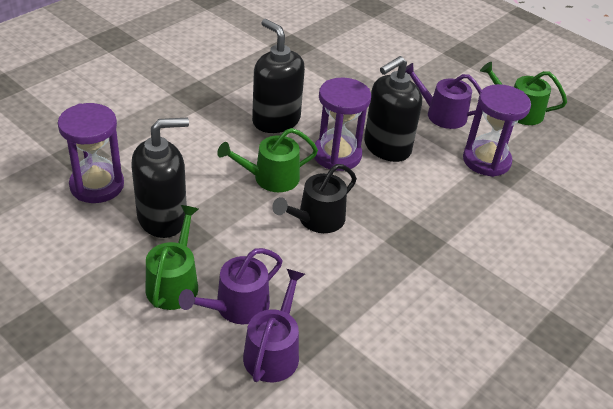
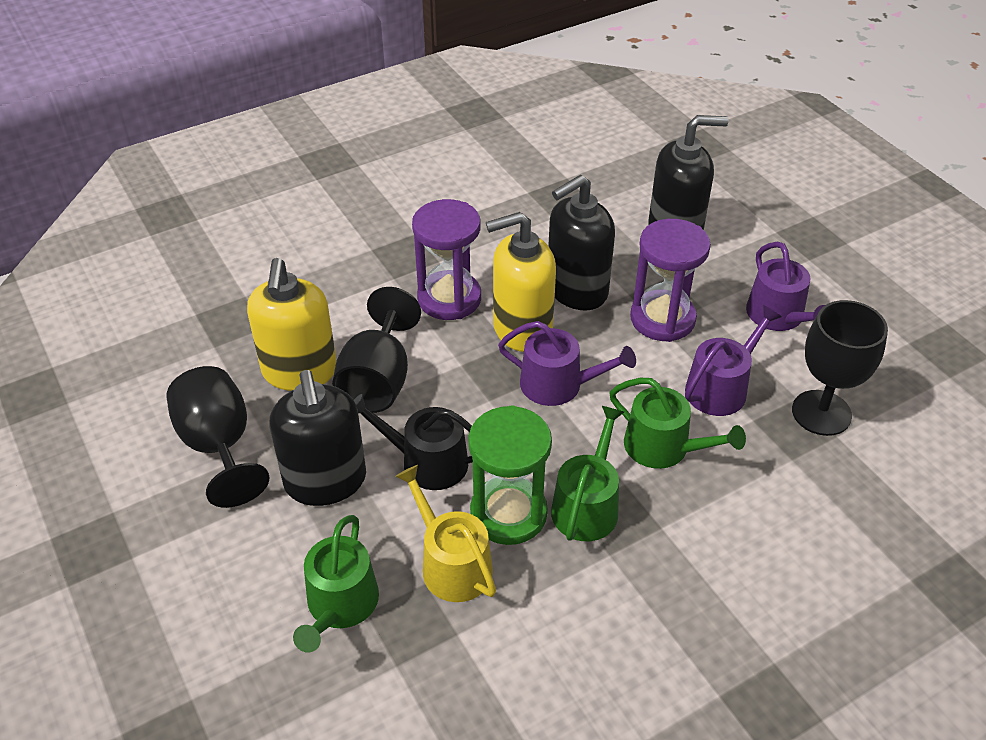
black goblet: 0 -> 3
green hourglass: 0 -> 1
purple hourglass: 3 -> 2
yellow soap dispenser: 0 -> 2
yellow watering can: 0 -> 1

